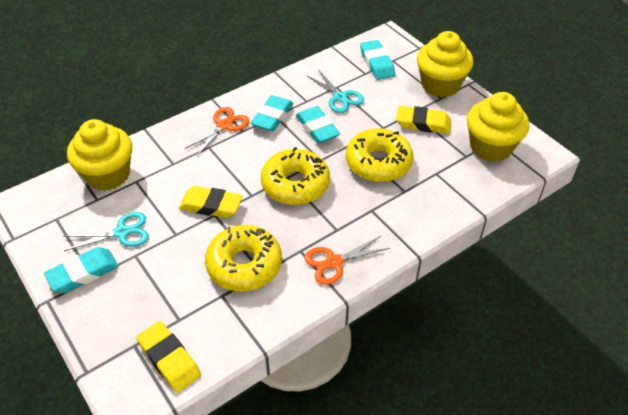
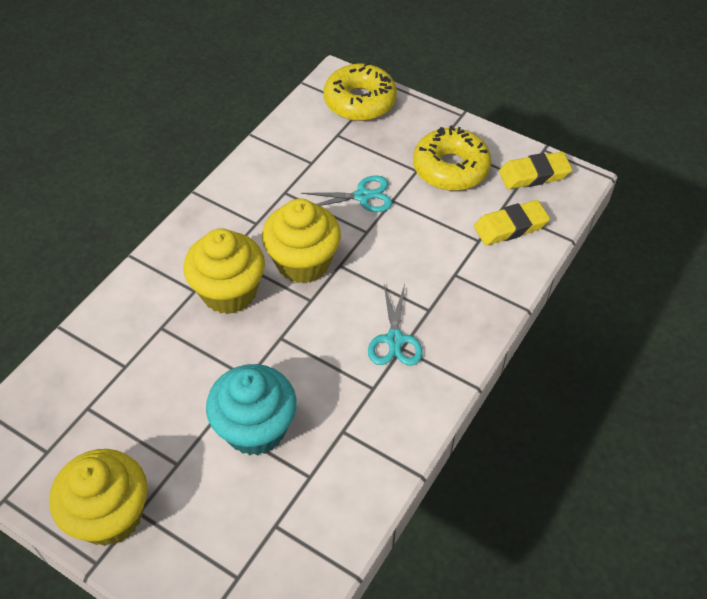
orange scissors: 2 -> 0
turquoise cupcake: 0 -> 1
turquoise eraser: 4 -> 0
yellow donut: 3 -> 2
yellow eraser: 3 -> 2

